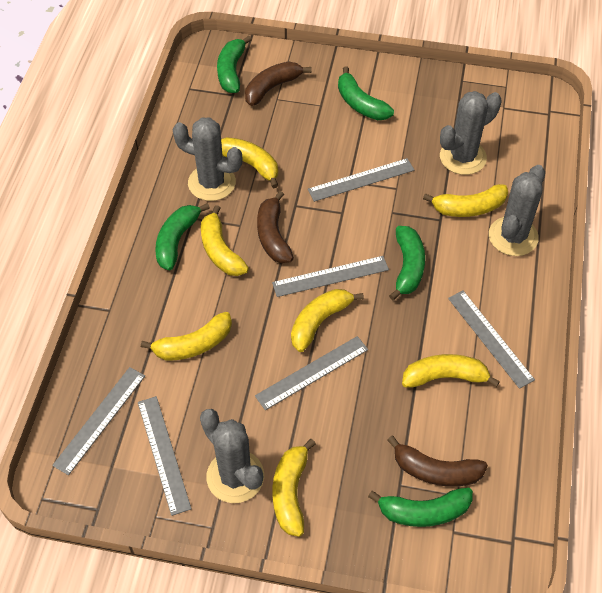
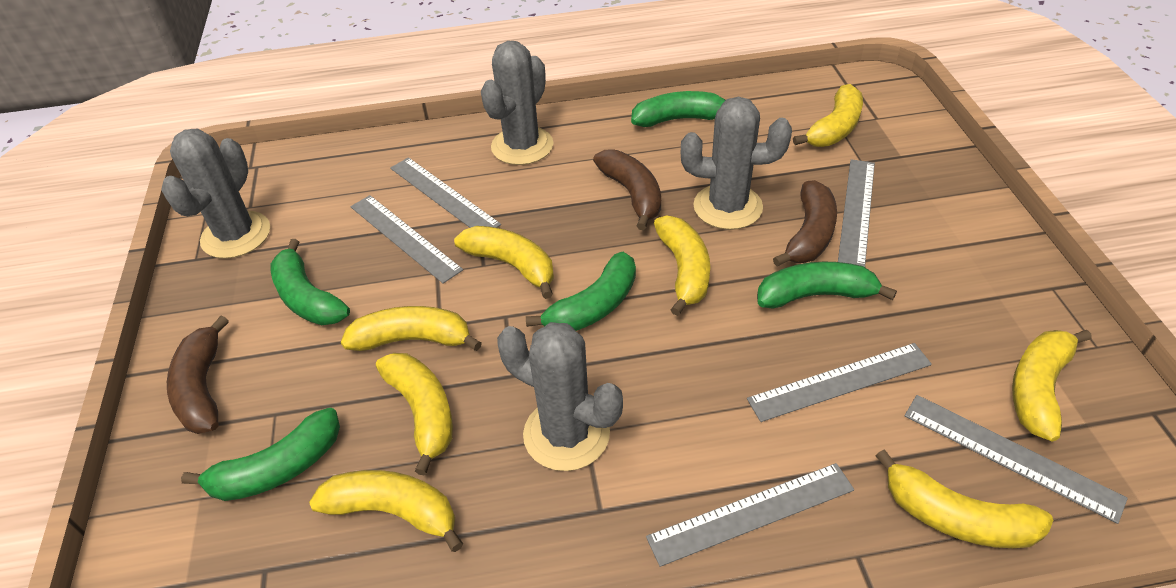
yellow banana: 7 -> 8

